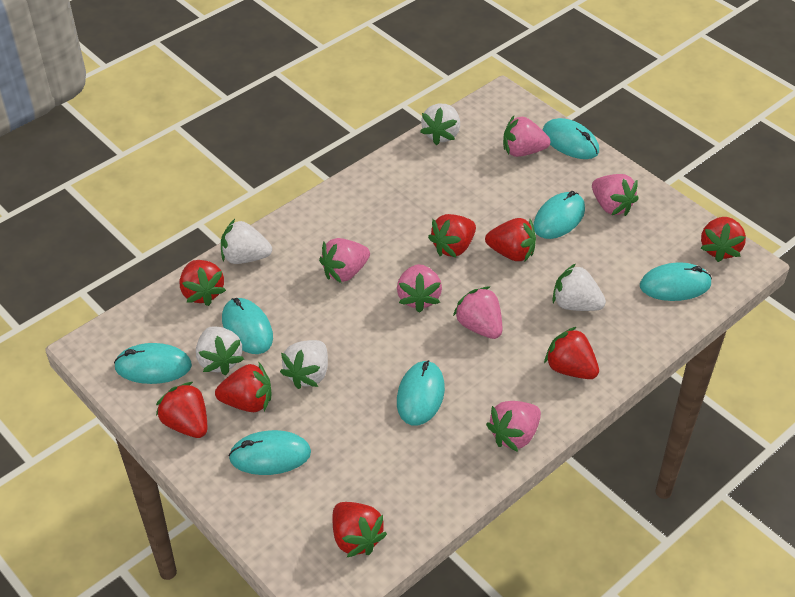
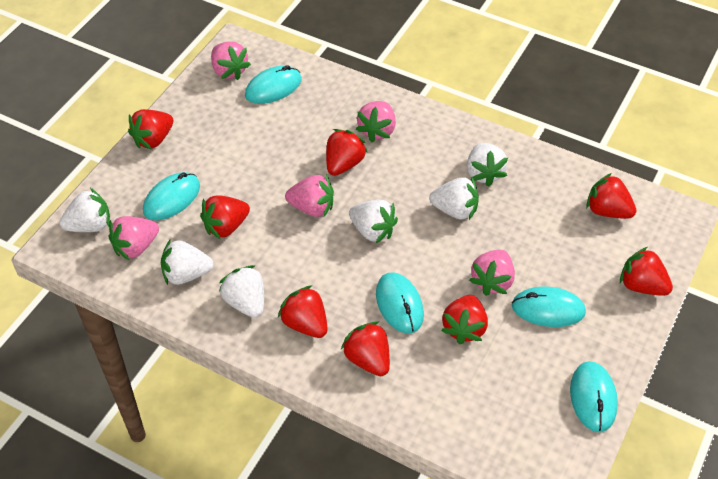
pink strawberry: 6 -> 5
turquoise mouse: 7 -> 5
white strawberry: 5 -> 6

